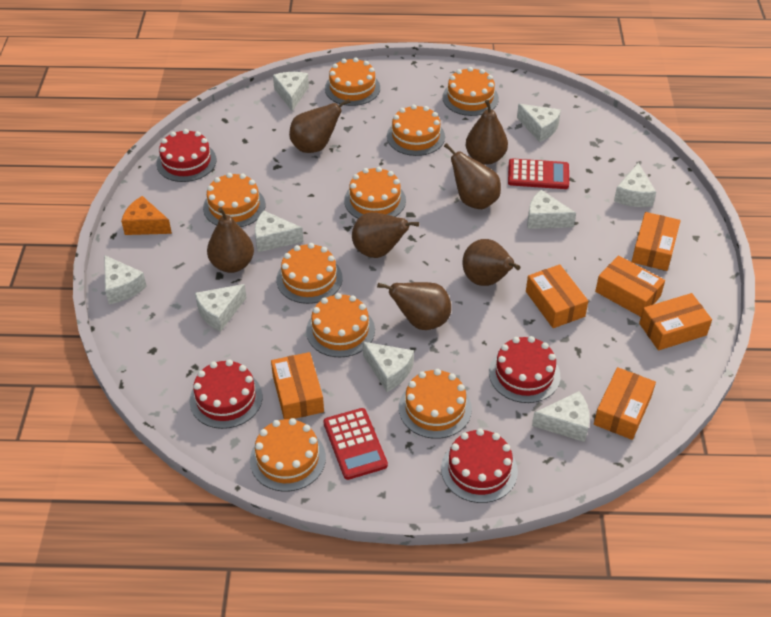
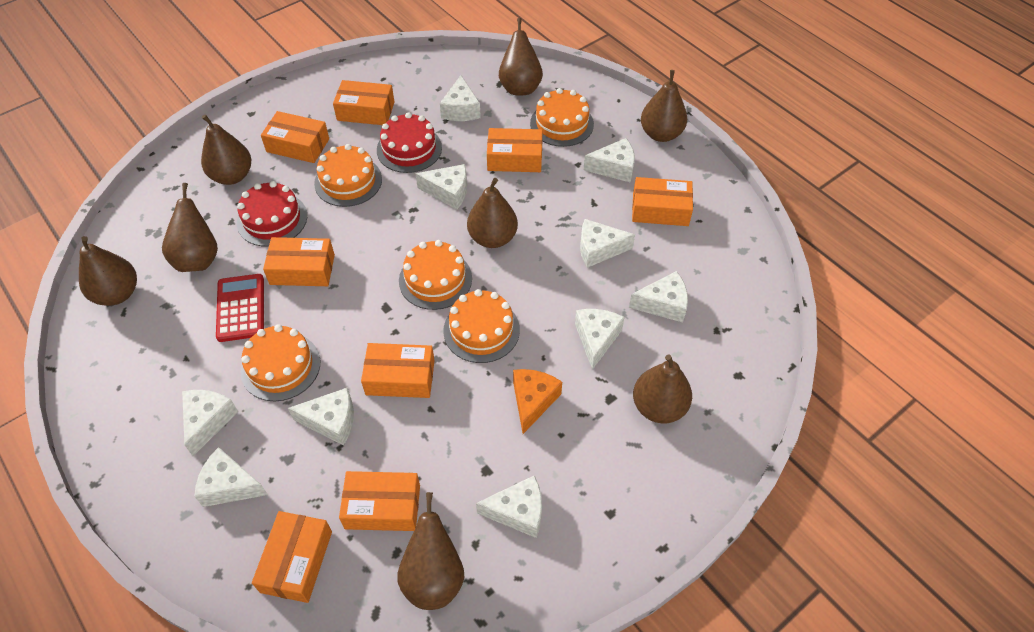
brown pear: 7 -> 8
orange box: 6 -> 8
orange cake: 9 -> 5
red cake: 4 -> 2
red calculator: 2 -> 1
white cheese: 9 -> 10

